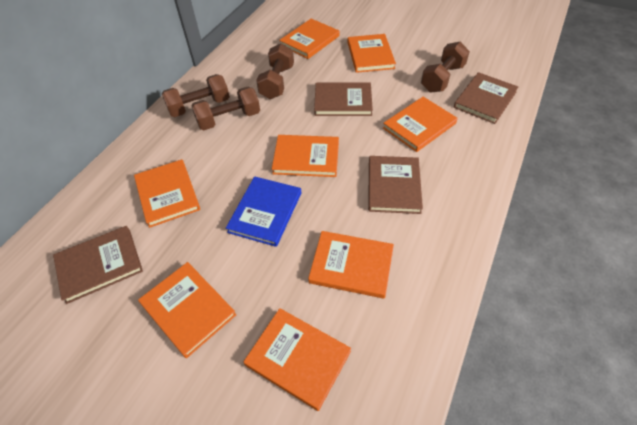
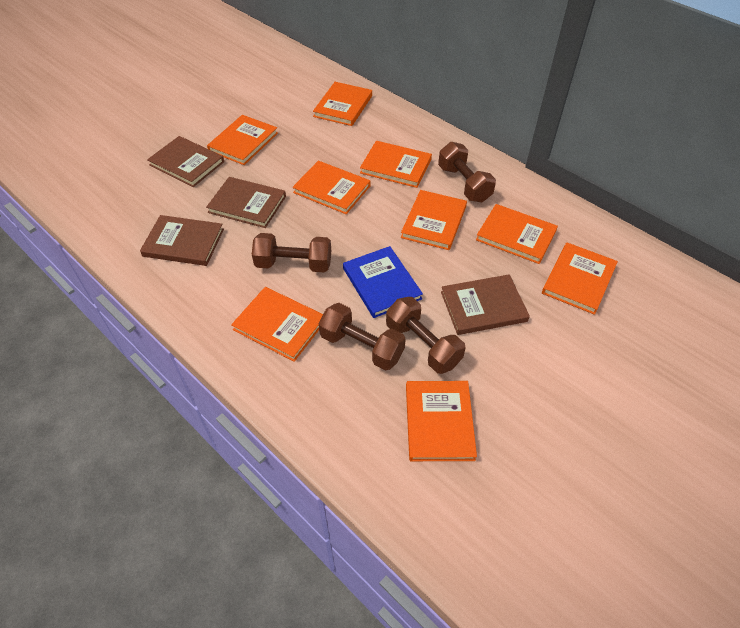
orange book: 8 -> 9

